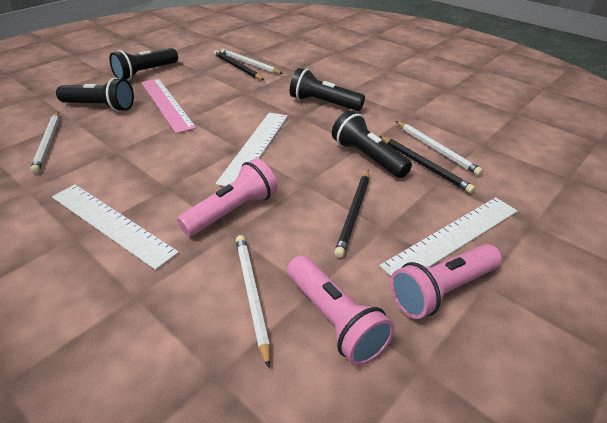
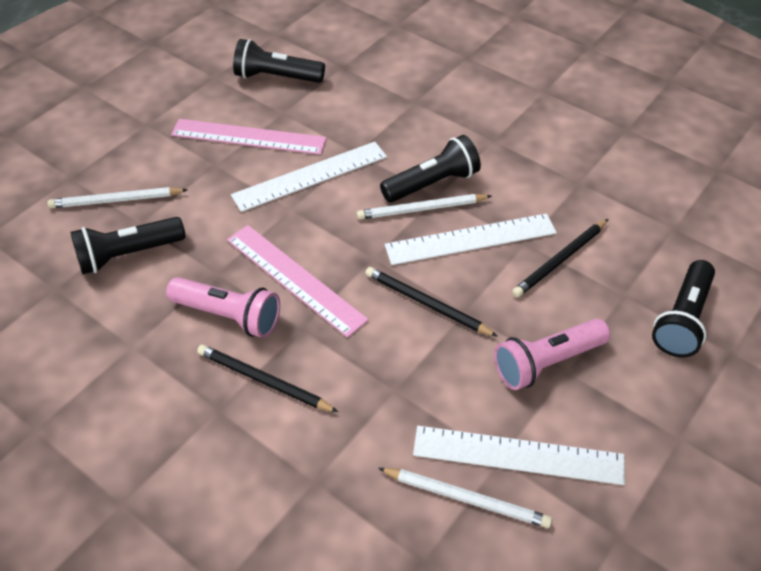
pink flashlight: 3 -> 2
pink ruler: 1 -> 2
white pencil: 4 -> 3

